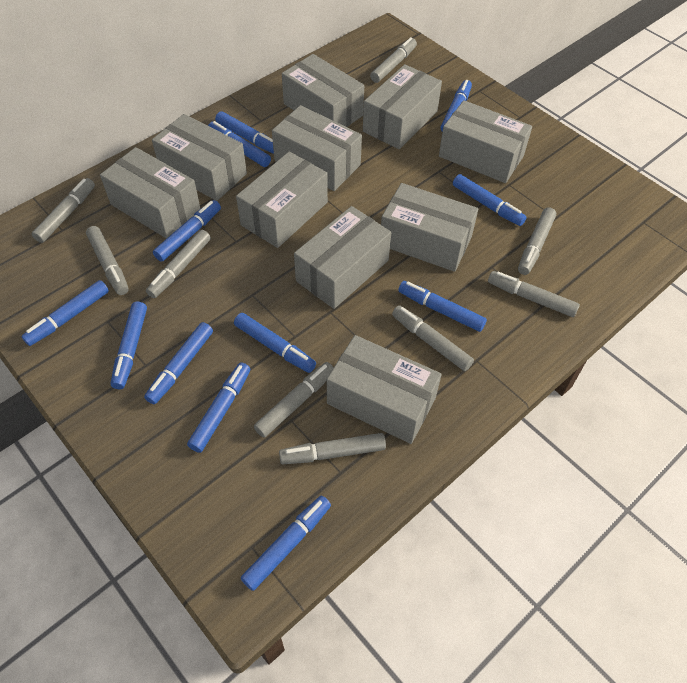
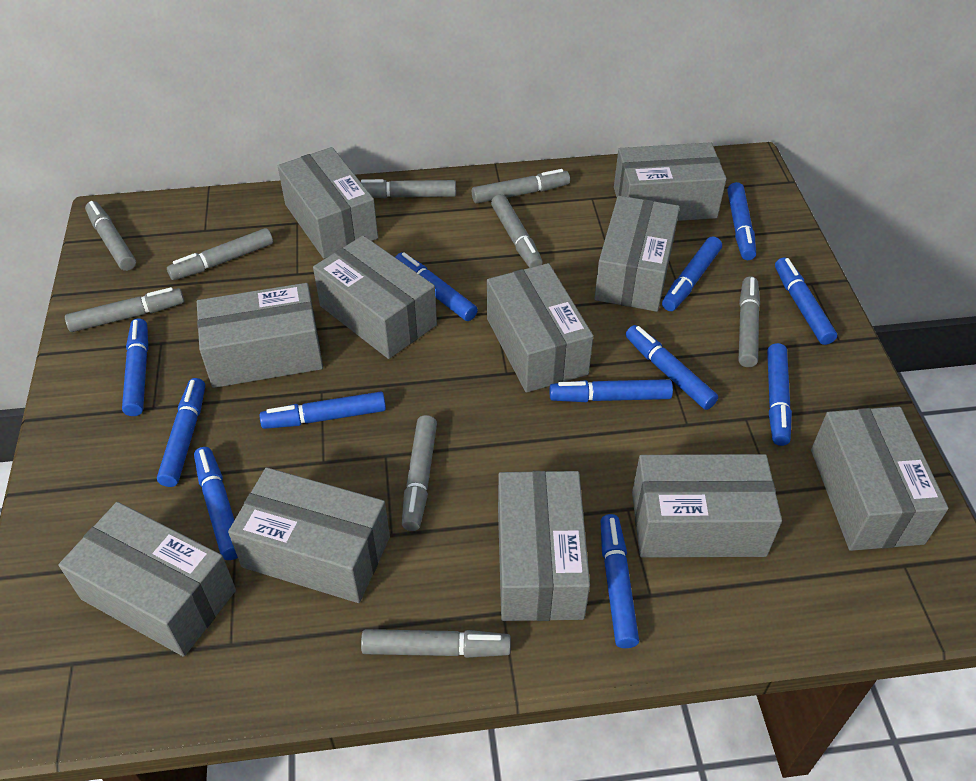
grey box: 10 -> 11

